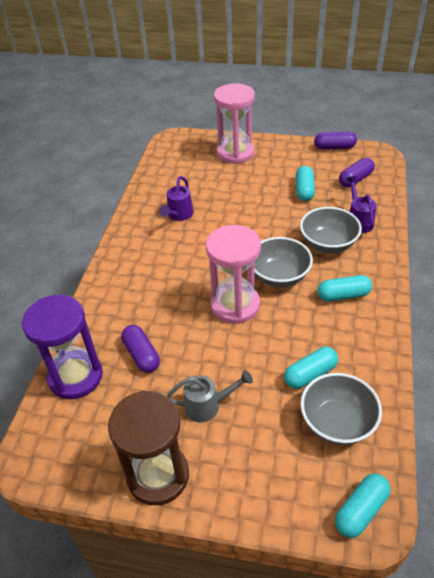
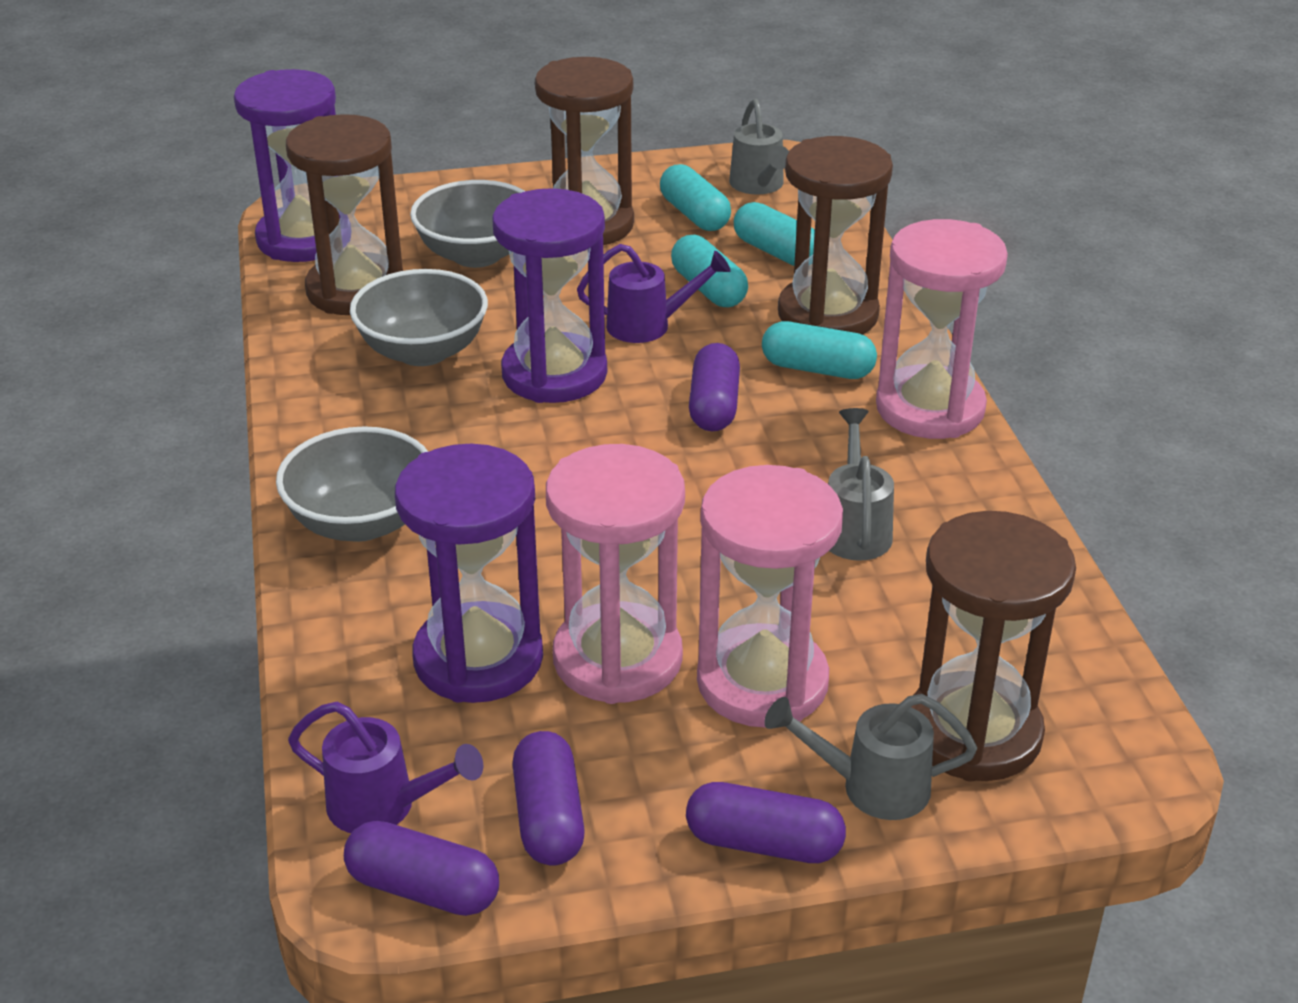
brown hourglass: 1 -> 4
grey watering can: 1 -> 3
pink hourglass: 2 -> 3
purple capsule: 3 -> 4
purple hourglass: 1 -> 3

